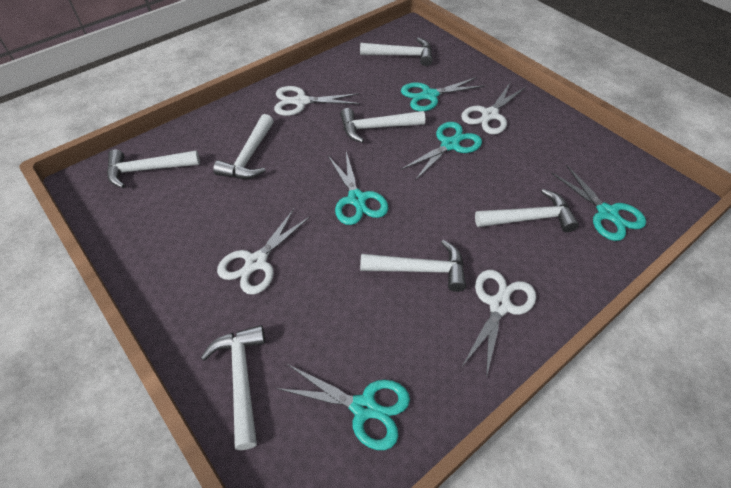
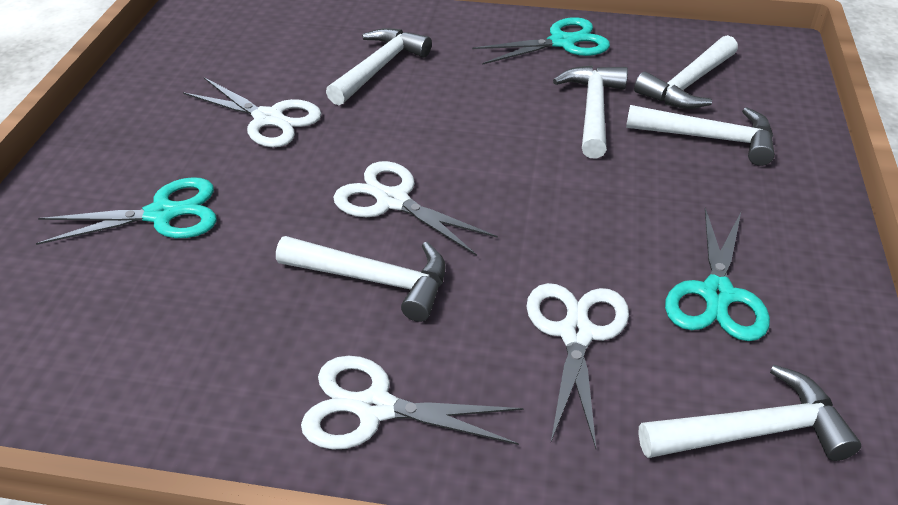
turquoise scissors: 5 -> 3
white hammer: 7 -> 6

